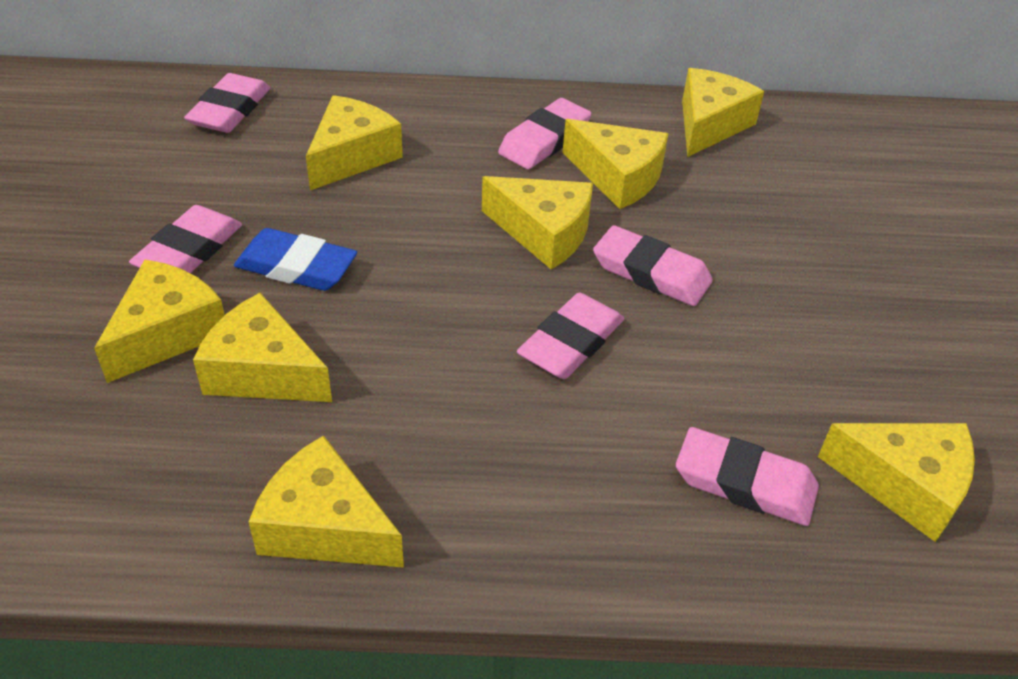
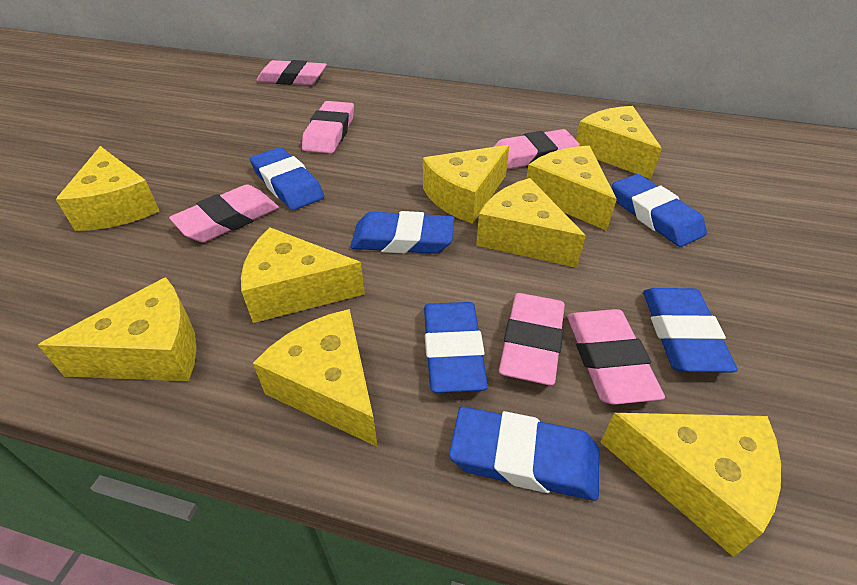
blue eraser: 1 -> 6
yellow cheese: 8 -> 9

